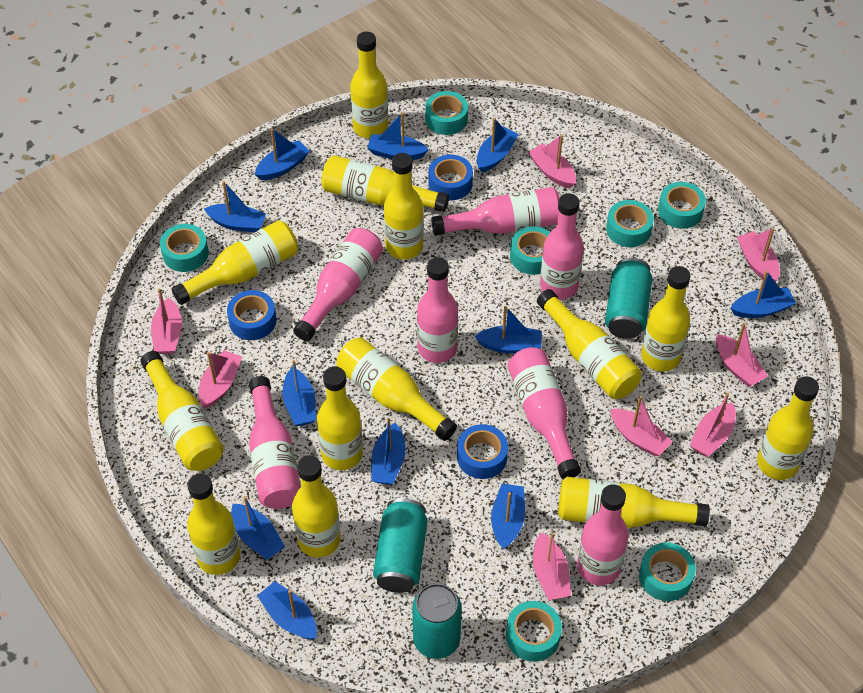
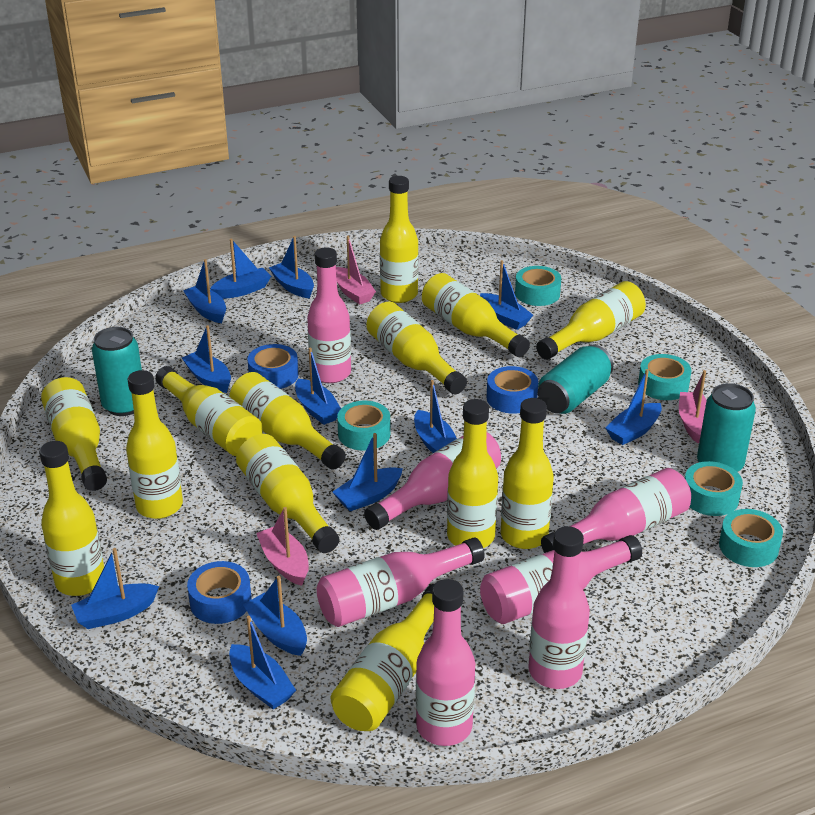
blue boat: 11 -> 12
pink boat: 8 -> 3
turquoise tape: 7 -> 5

